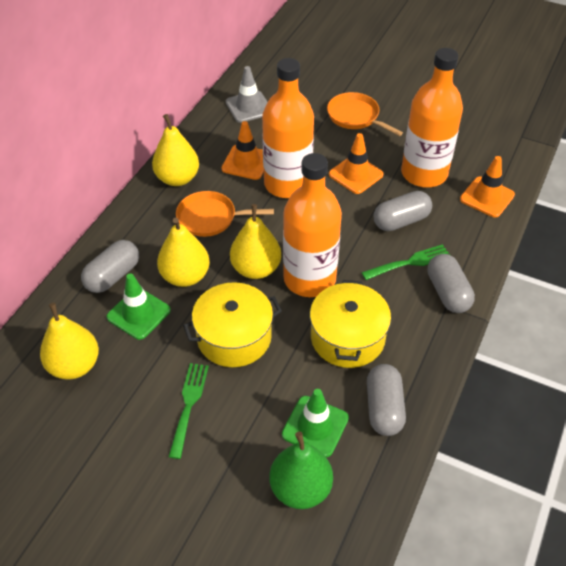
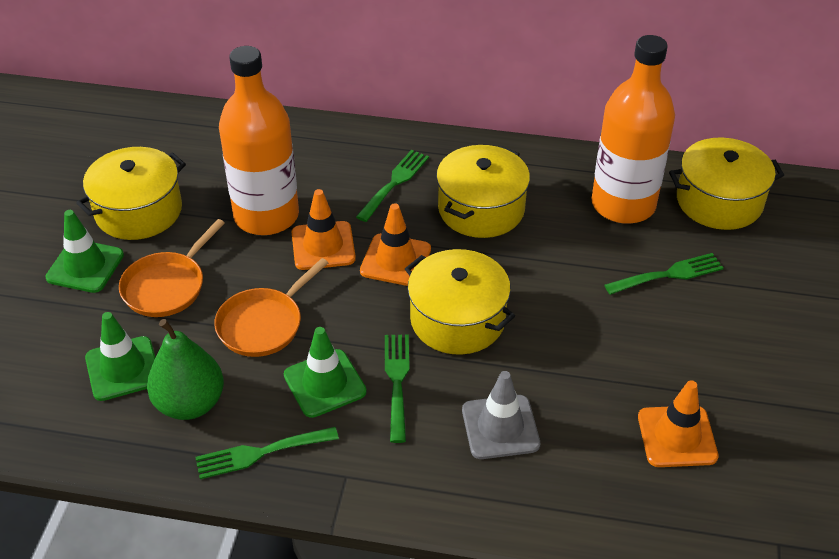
green fork: 2 -> 4
green traffic cone: 2 -> 3
grey capsule: 4 -> 0
orange bottle: 3 -> 2
yellow pear: 4 -> 0
yellow pot: 2 -> 4

